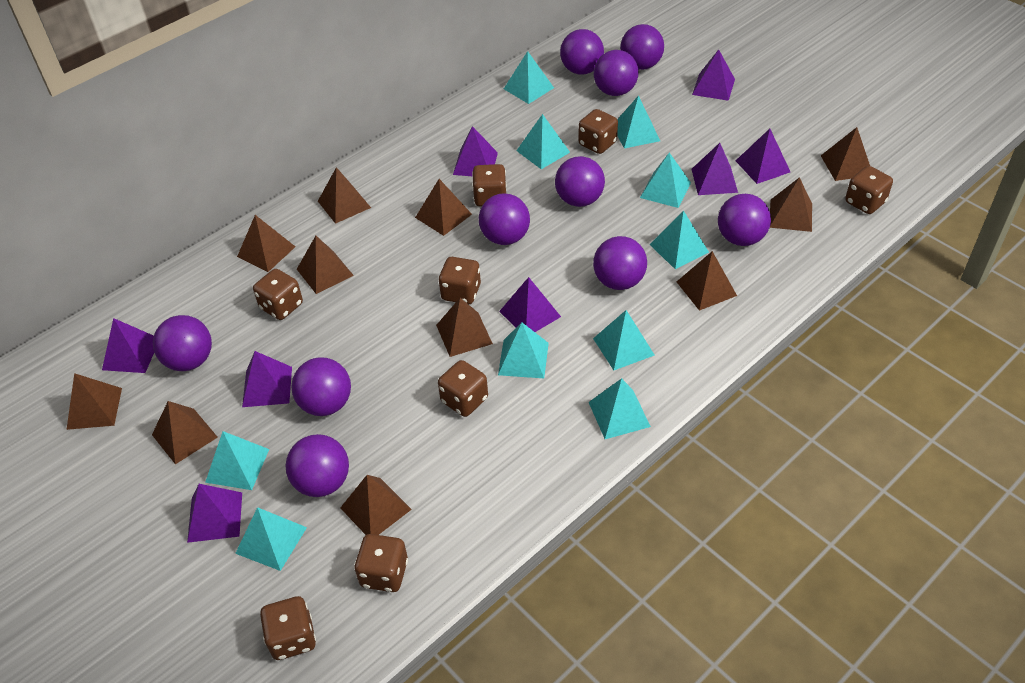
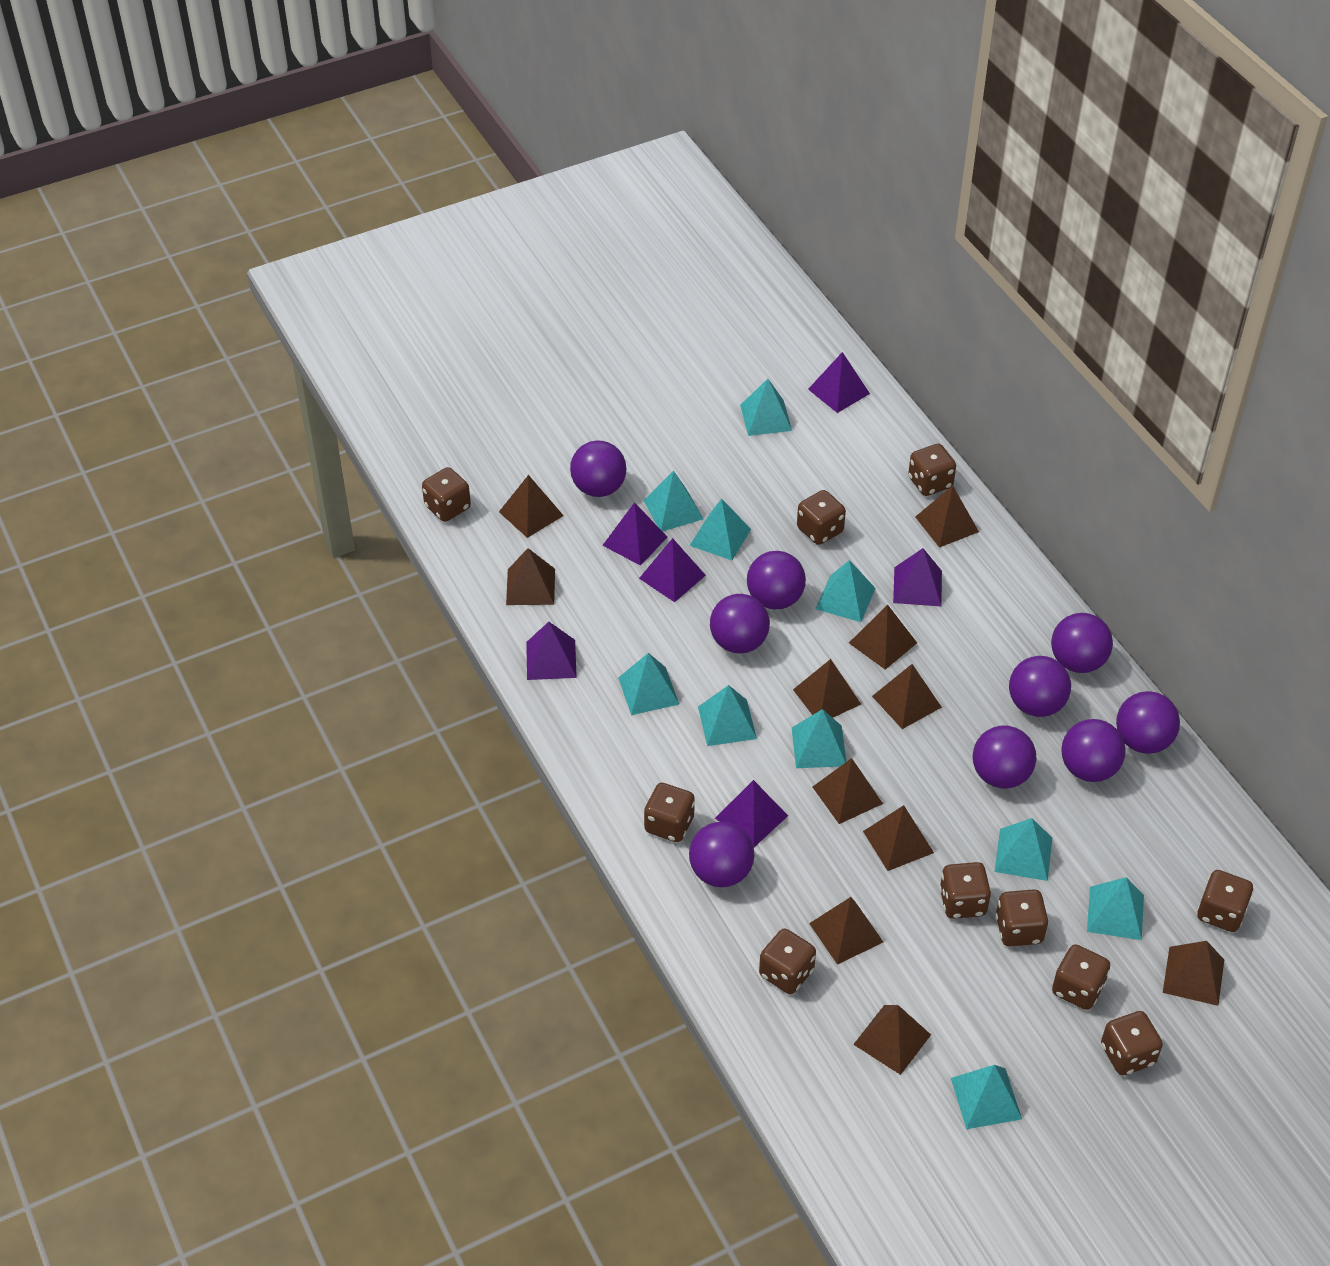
brown dice: 8 -> 10
purple ball: 10 -> 9
purple pyramid: 8 -> 6

